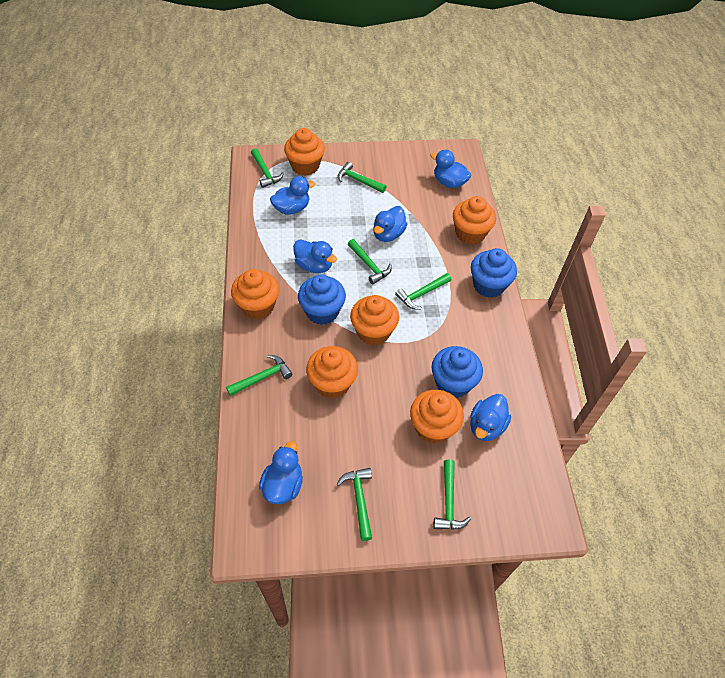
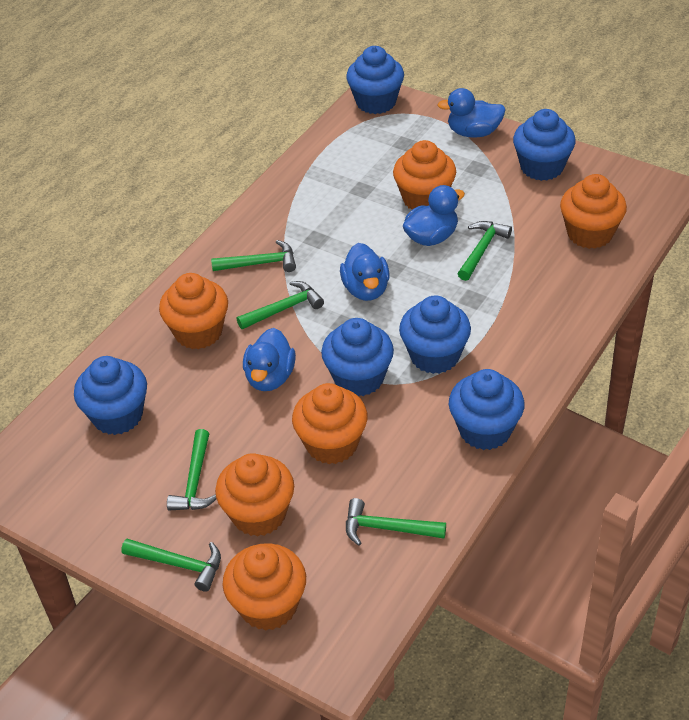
blue cupcake: 3 -> 6
blue duck: 6 -> 4
green hammer: 7 -> 6

